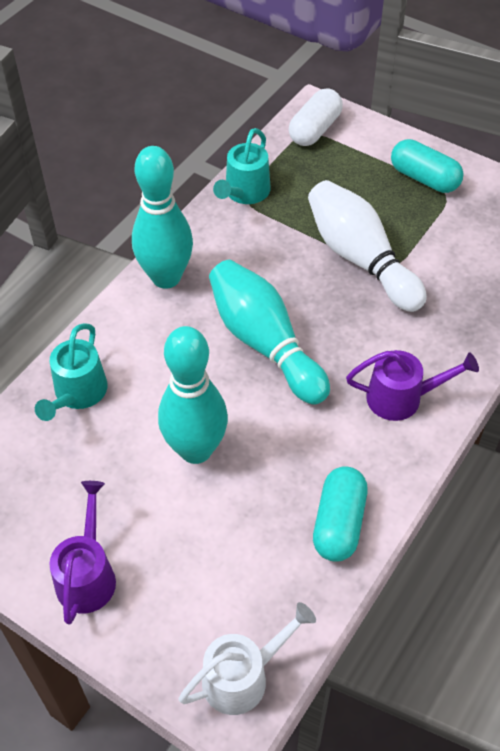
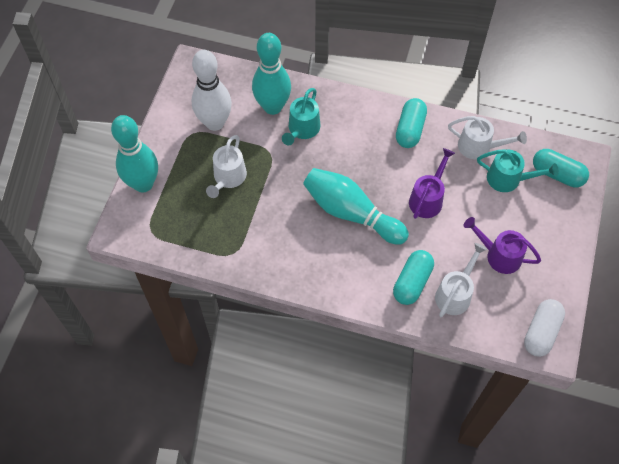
turquoise capsule: 2 -> 3
white watering can: 1 -> 3

